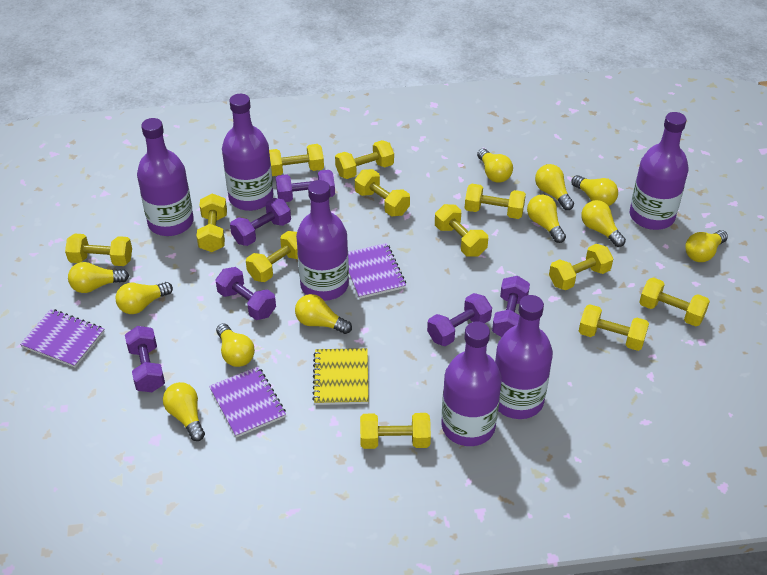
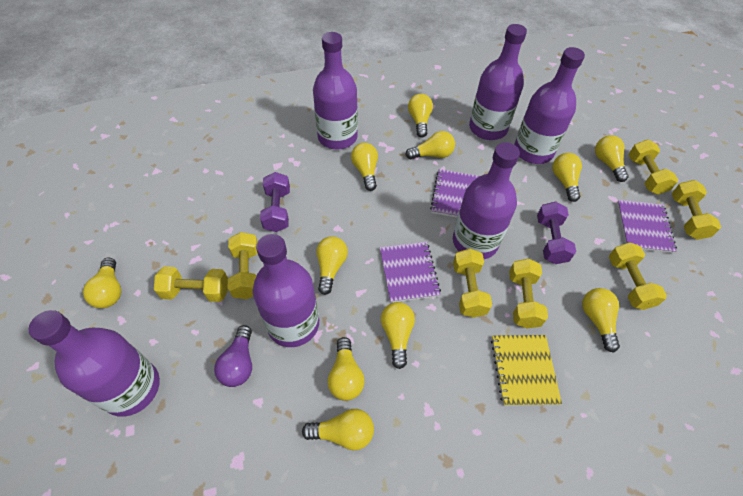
purple dumbbell: 6 -> 2
purple light bulb: 0 -> 1
yellow dumbbell: 12 -> 7

